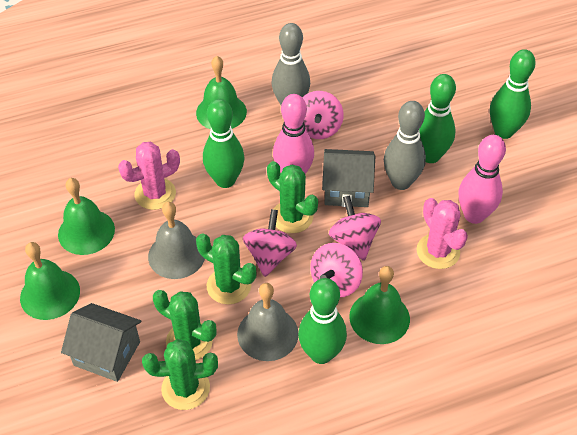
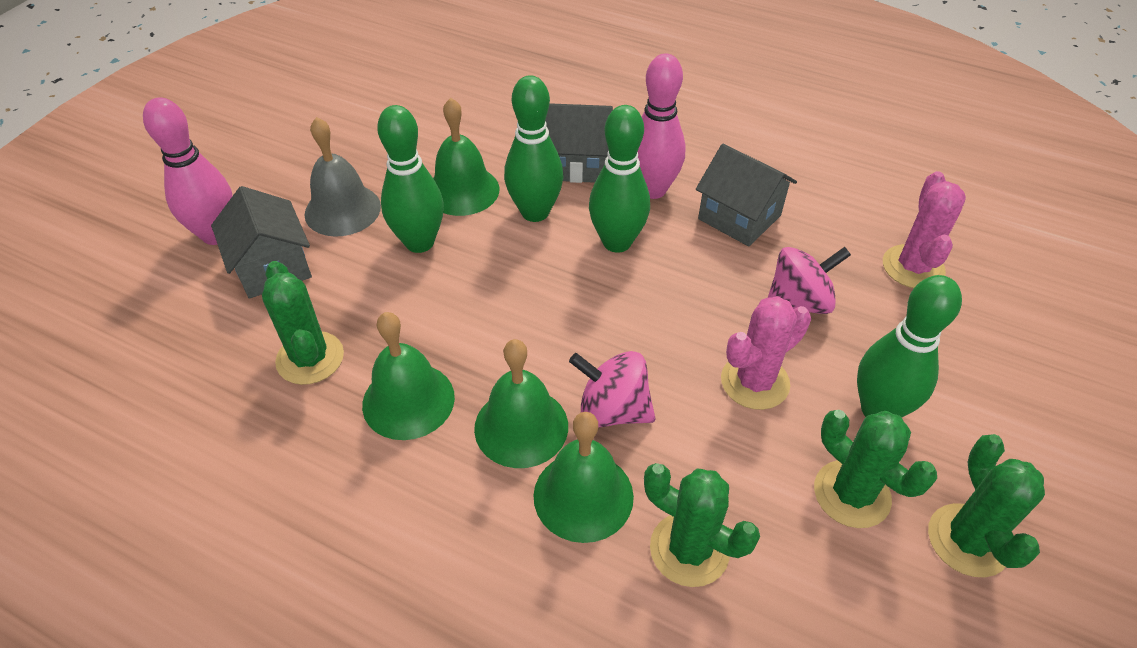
grey bell: 2 -> 1
grey bowling pin: 2 -> 0
grey house: 2 -> 3
pink spinning top: 4 -> 2

